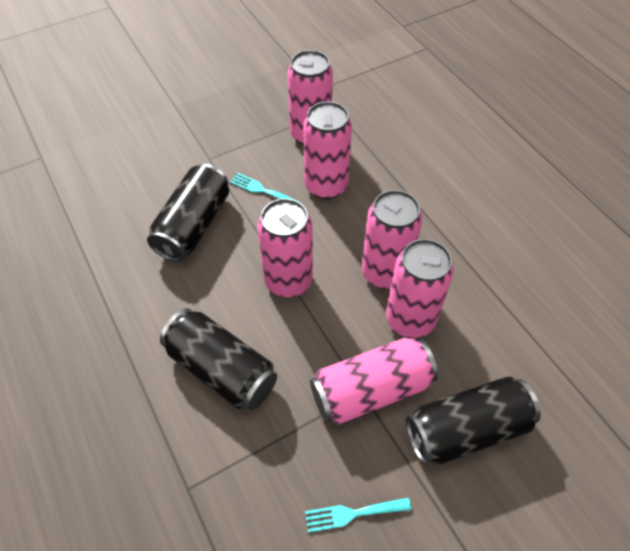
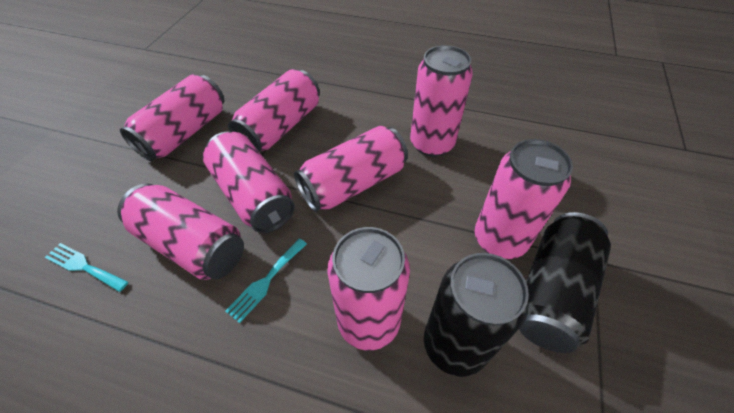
black can: 3 -> 2
pink can: 6 -> 8

